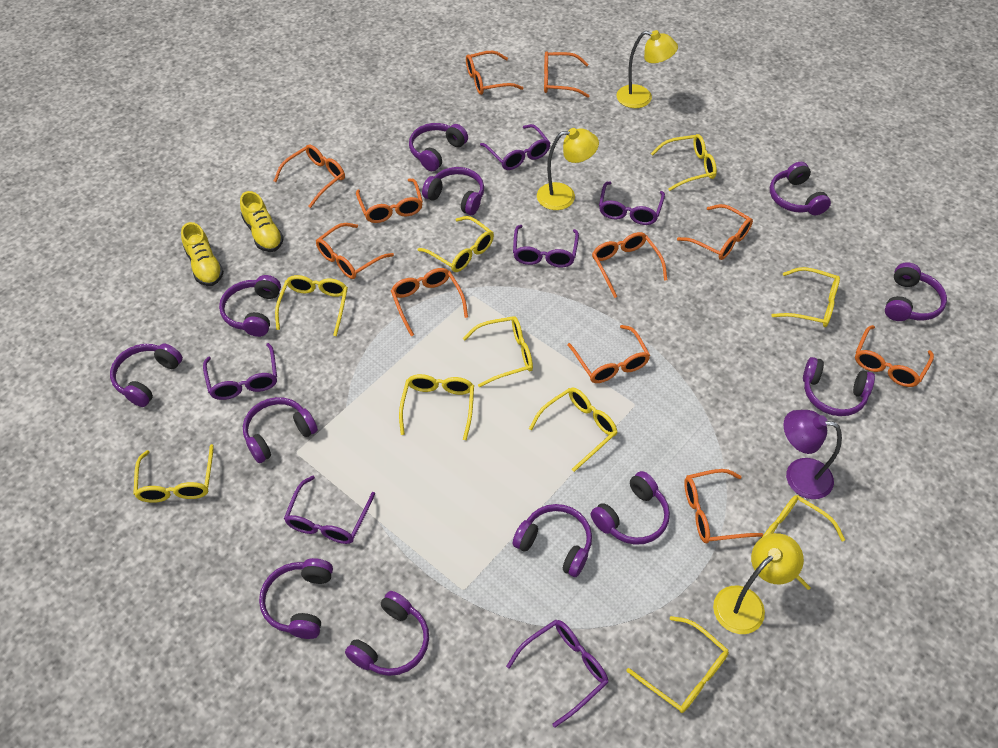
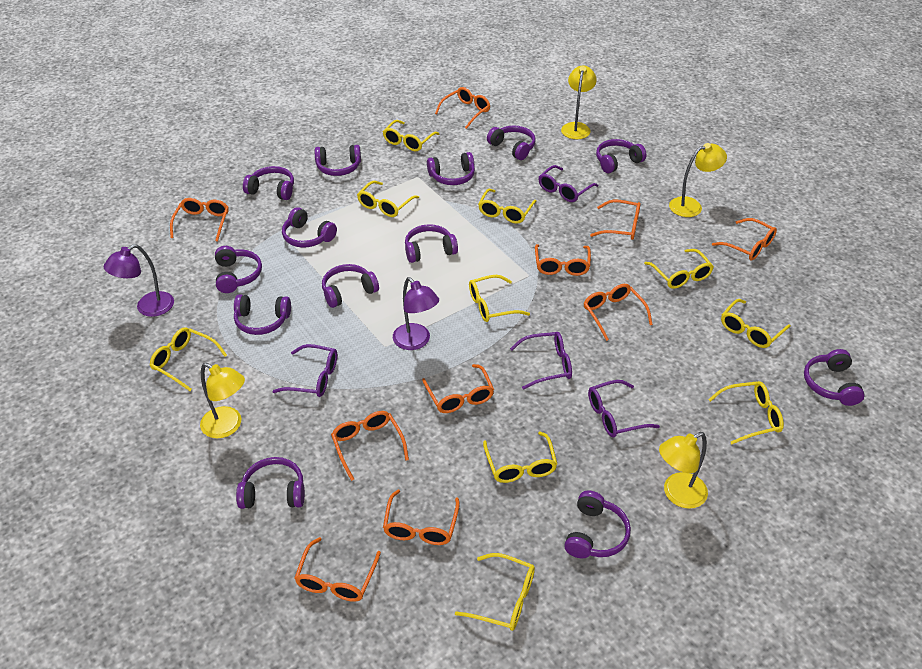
orange glasses: 11 -> 10
purple glasses: 6 -> 4
purple headphones: 12 -> 13
purple lamp: 1 -> 2
yellow lamp: 3 -> 4
yellow shoe: 2 -> 0

